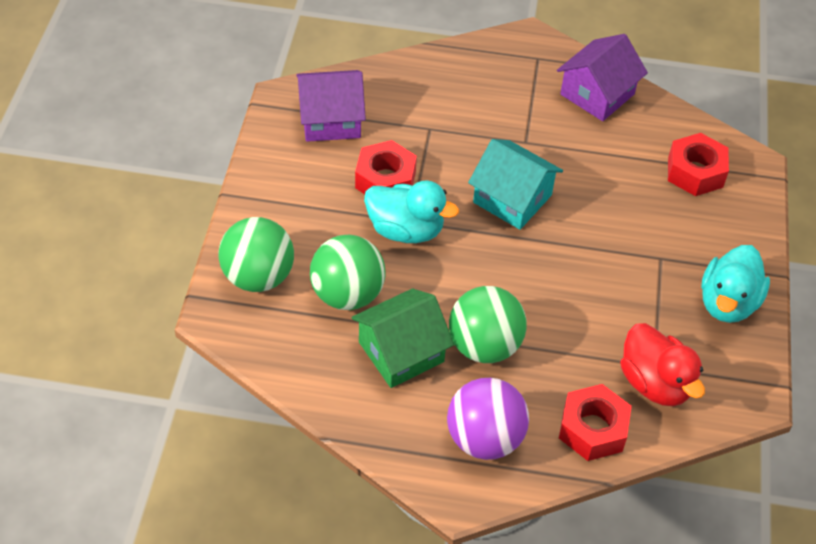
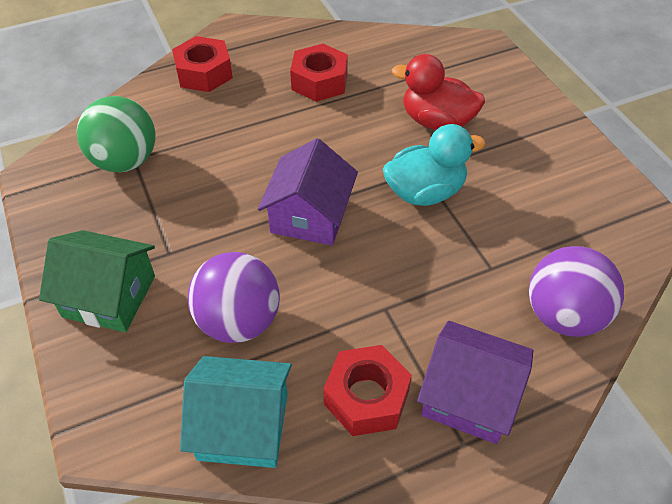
green ball: 3 -> 1
purple ball: 1 -> 2
turquoise duck: 2 -> 1

